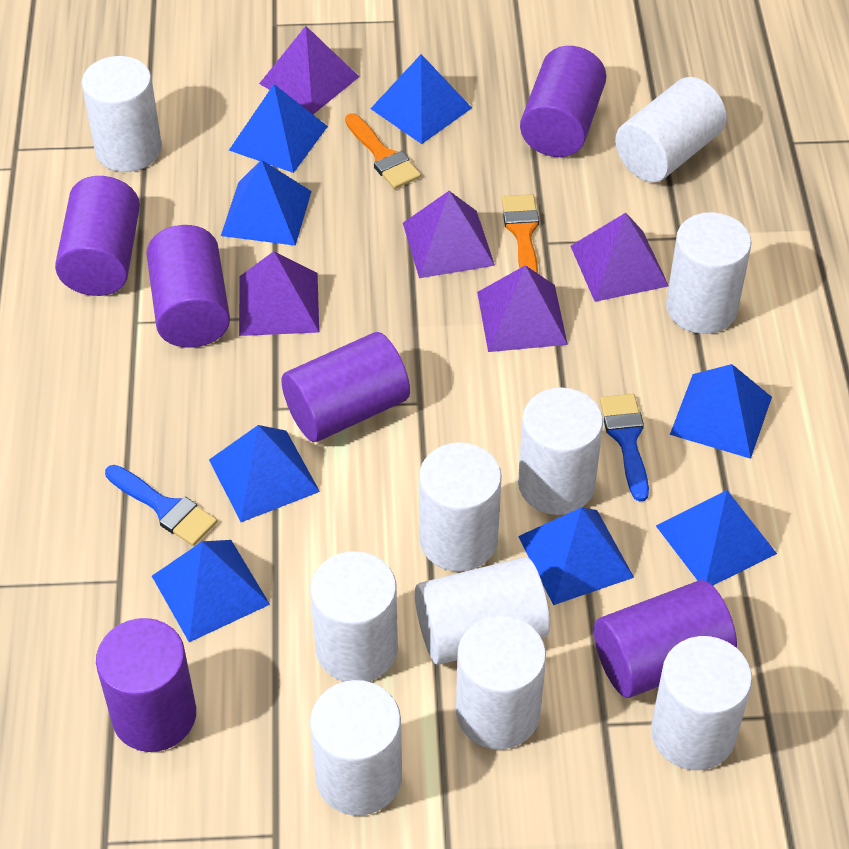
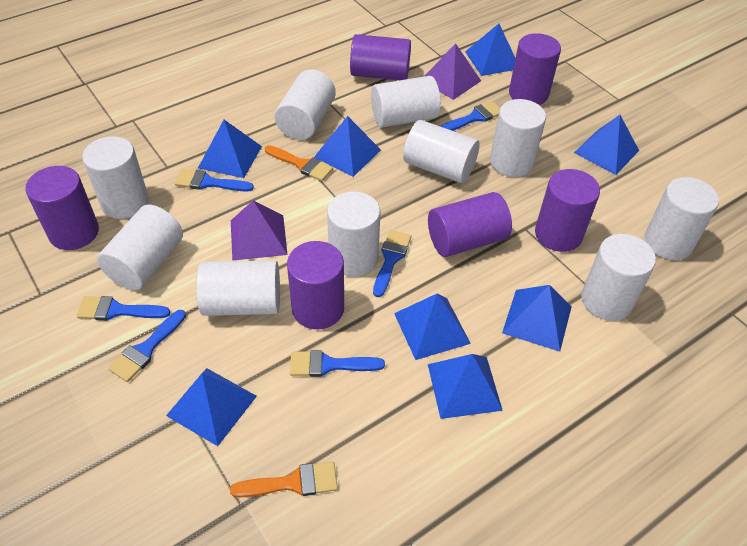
blue brush: 2 -> 6
purple pyramid: 5 -> 2

